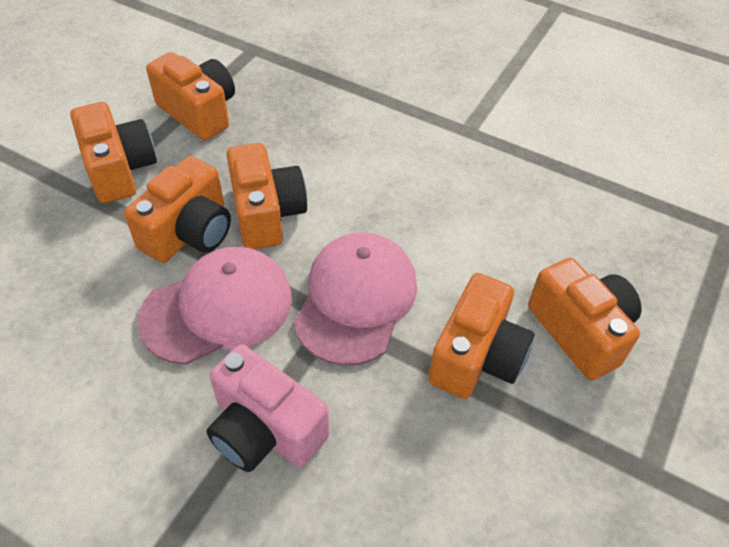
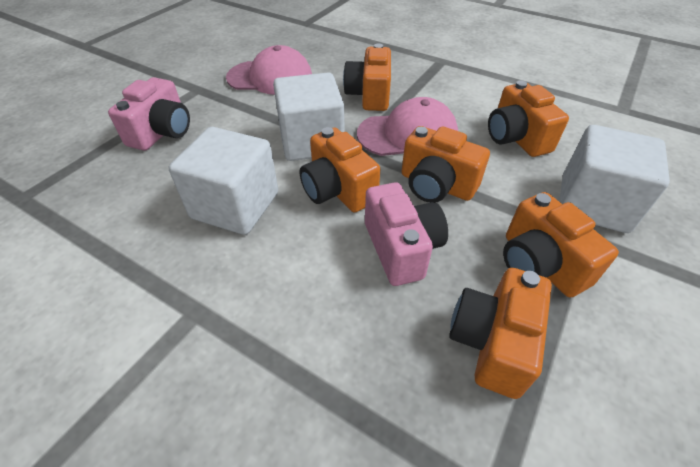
pink camera: 1 -> 2
white cube: 0 -> 3

